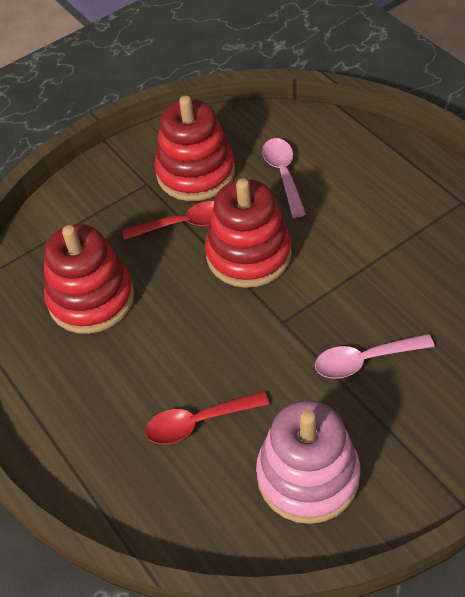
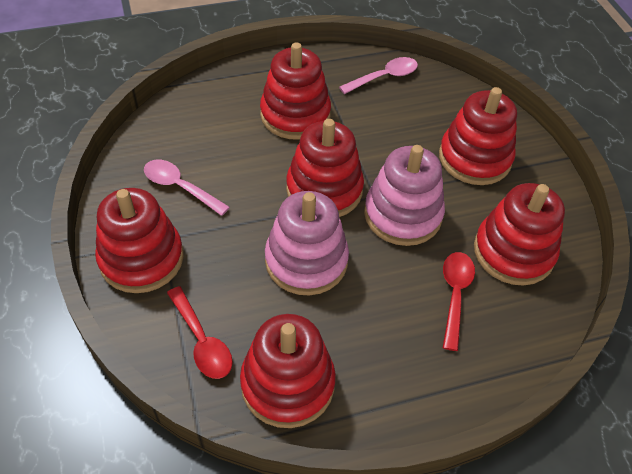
pink stacking toy: 1 -> 2
red stacking toy: 3 -> 6

